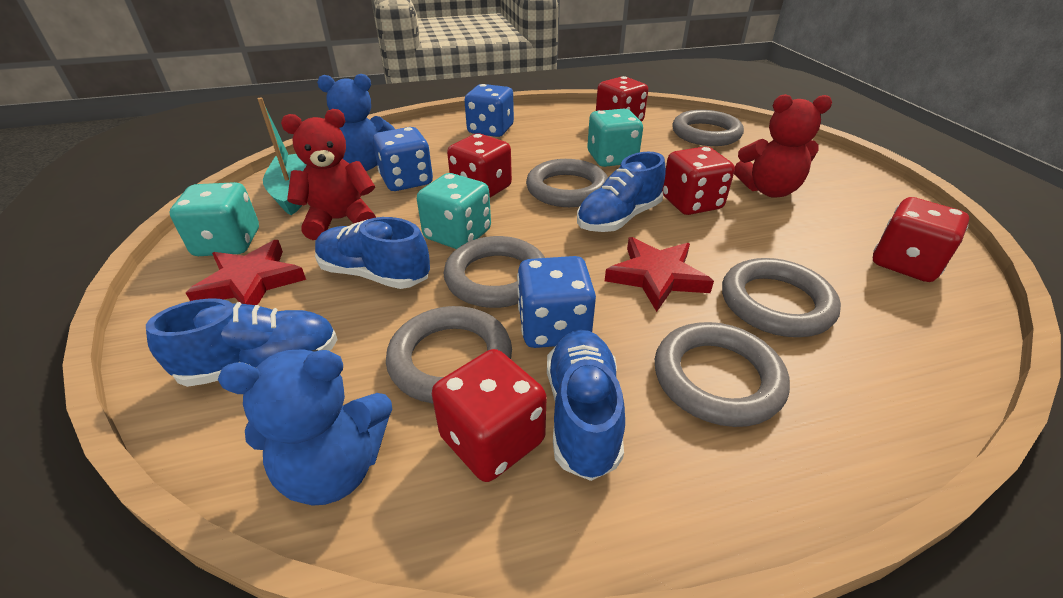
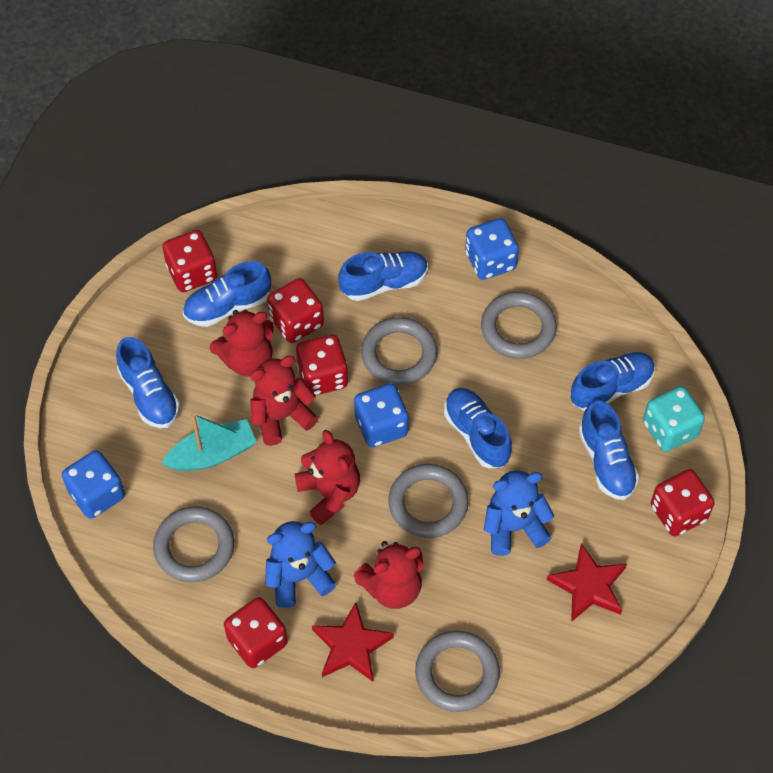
blue shoe: 4 -> 6
grey ring: 6 -> 5
red teddy bear: 2 -> 4
turquoise dice: 3 -> 1

